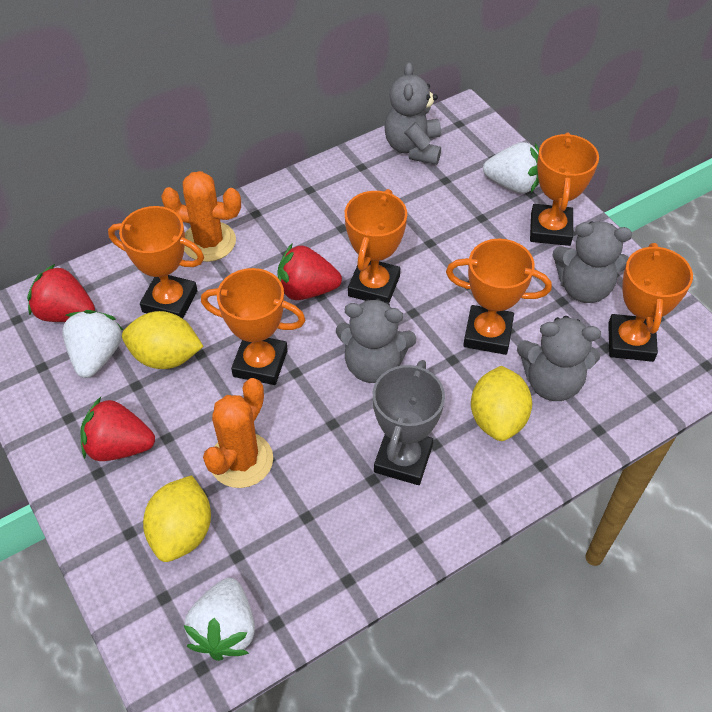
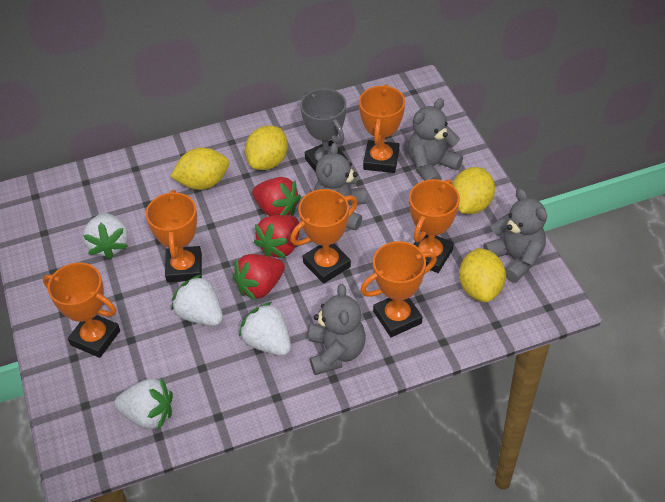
orange cactus: 2 -> 0
white strawberry: 3 -> 4
yellow lemon: 3 -> 4

